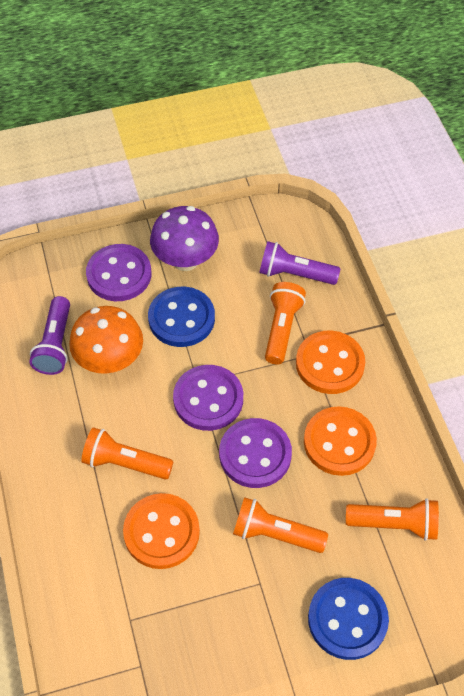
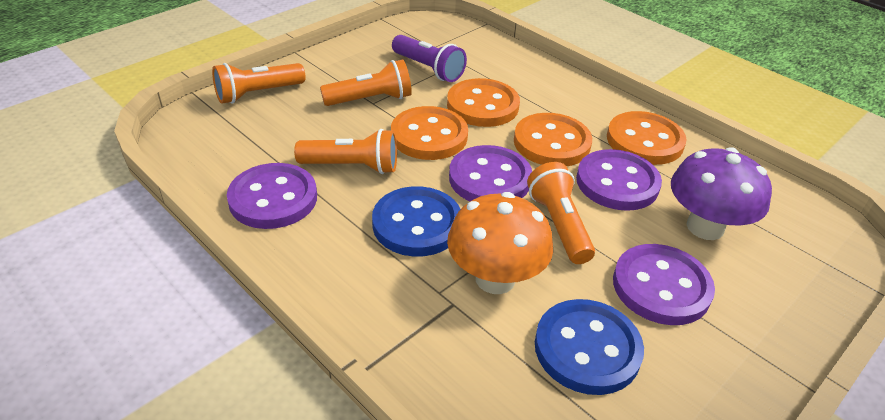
orange button: 3 -> 4
purple button: 3 -> 4
purple flashlight: 2 -> 1

